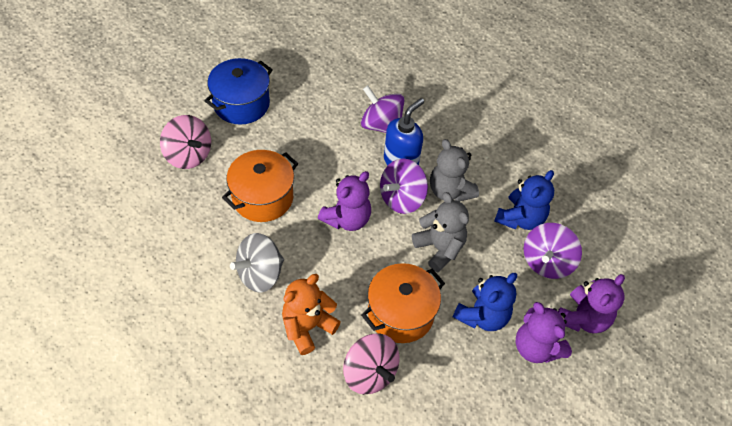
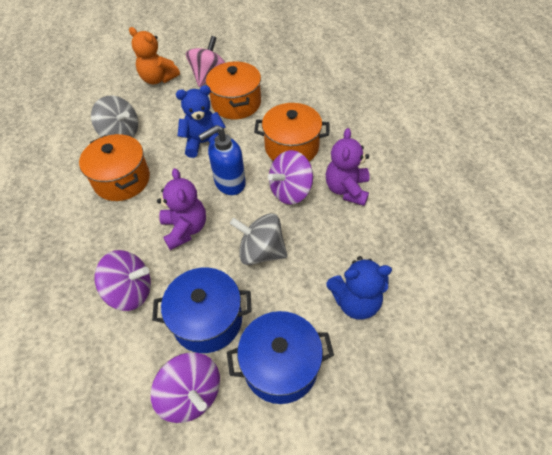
blue pot: 1 -> 2
grey spinning top: 1 -> 2
grey teddy bear: 2 -> 0
orange pot: 2 -> 3
pink spinning top: 2 -> 1
purple teddy bear: 3 -> 2

